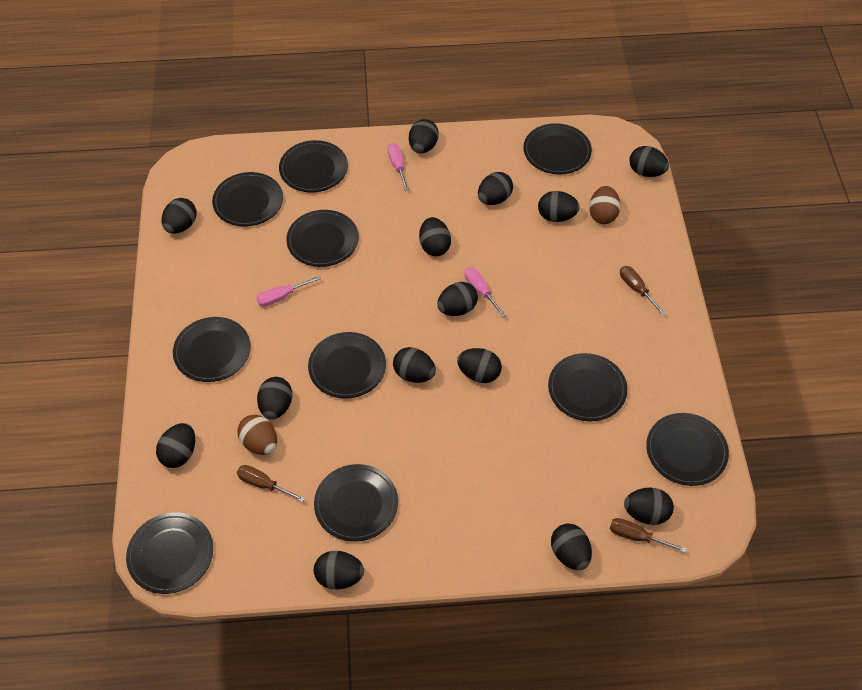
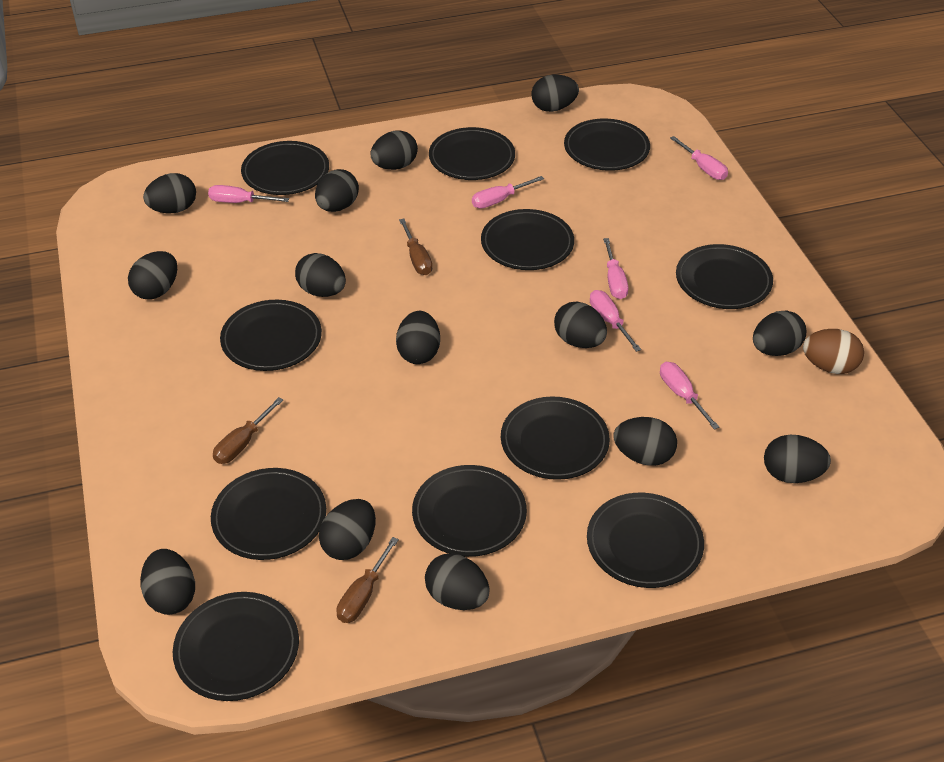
black plate: 10 -> 11
brown egg: 2 -> 1
pink screwdriver: 3 -> 6

